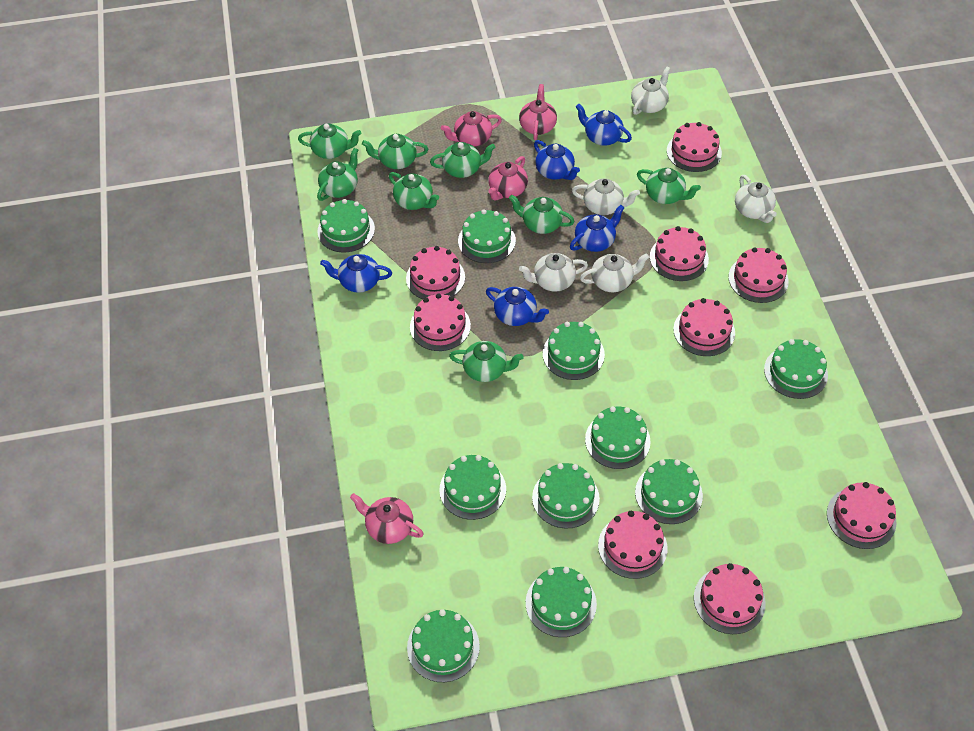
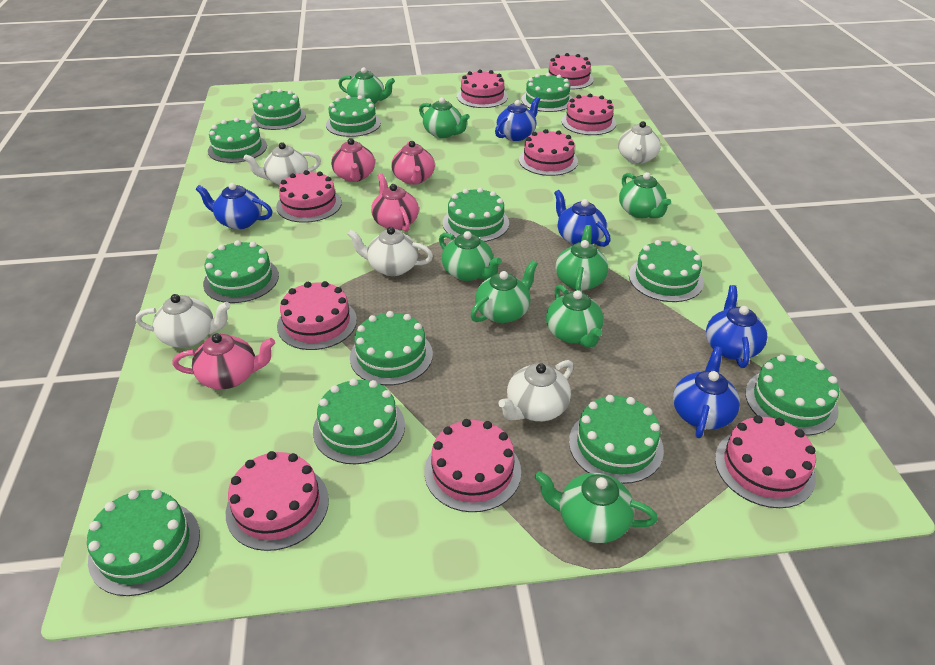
green cake: 10 -> 12

